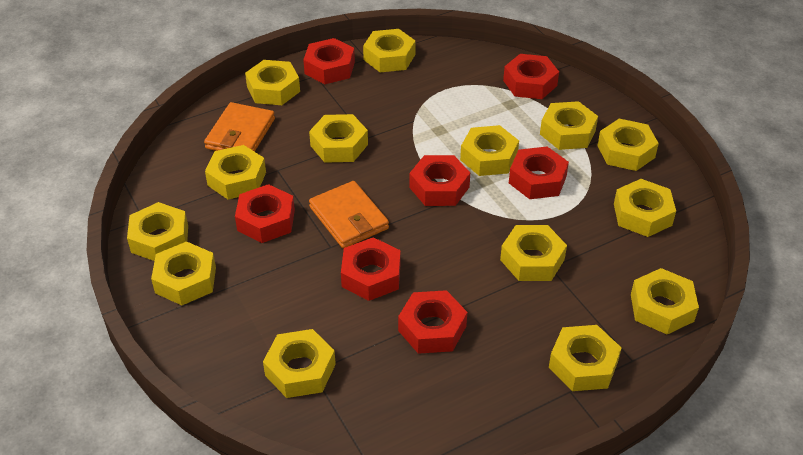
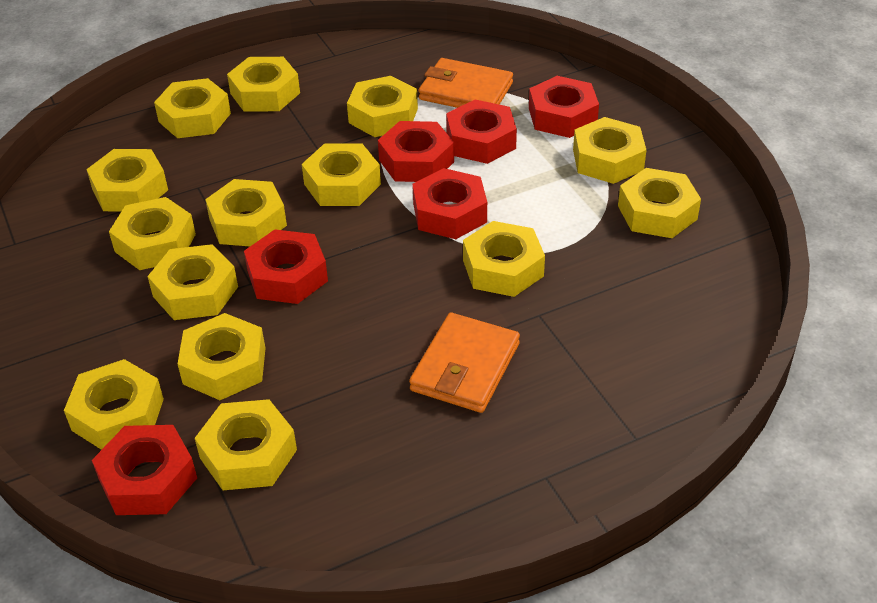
red nut: 7 -> 6

